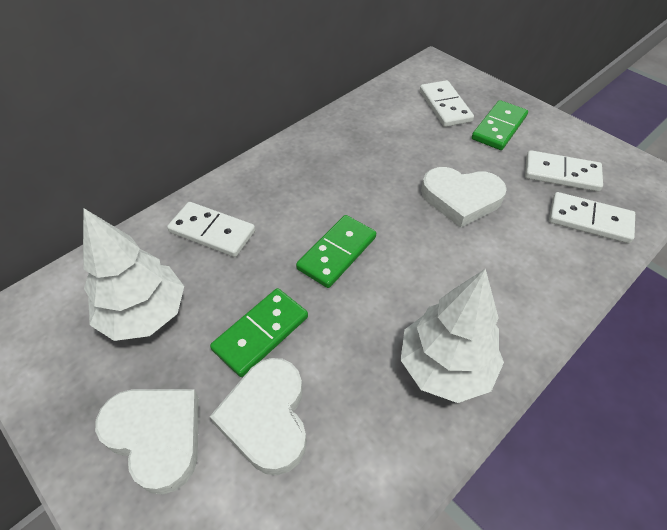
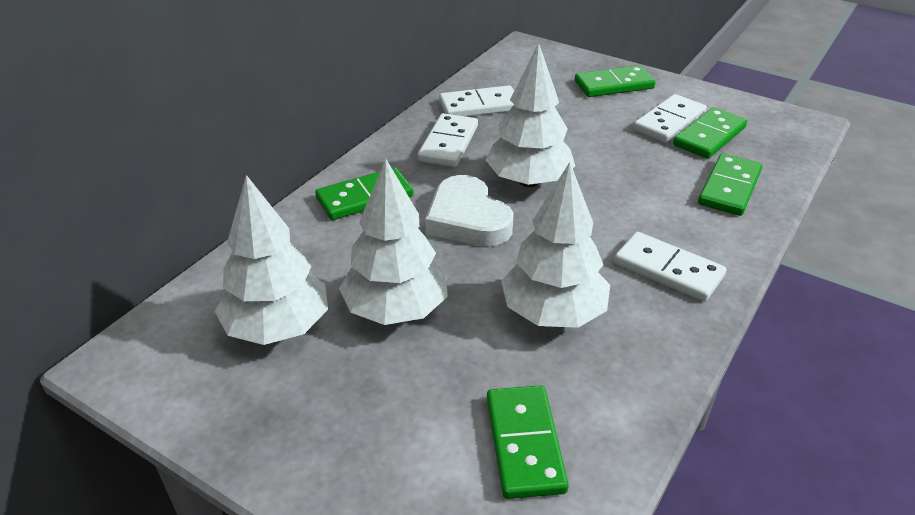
green domino: 3 -> 5
white heart: 3 -> 1
white tree: 2 -> 4

